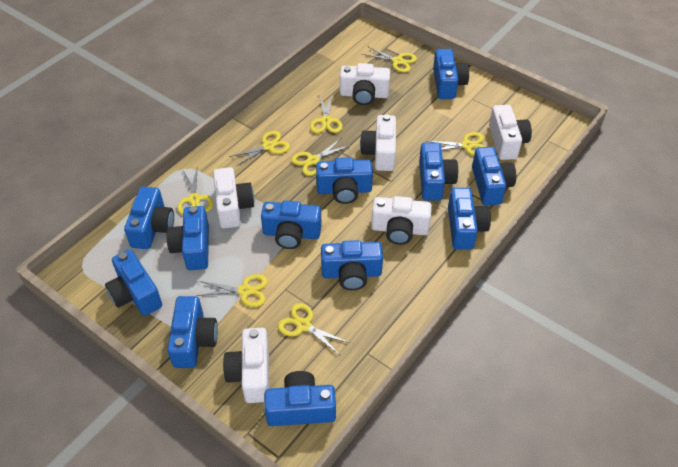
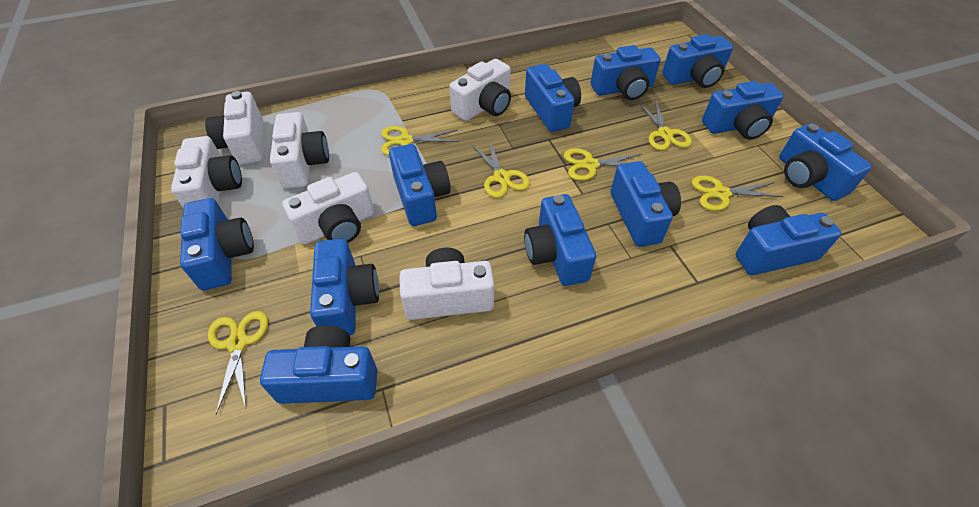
yellow scissors: 8 -> 6

